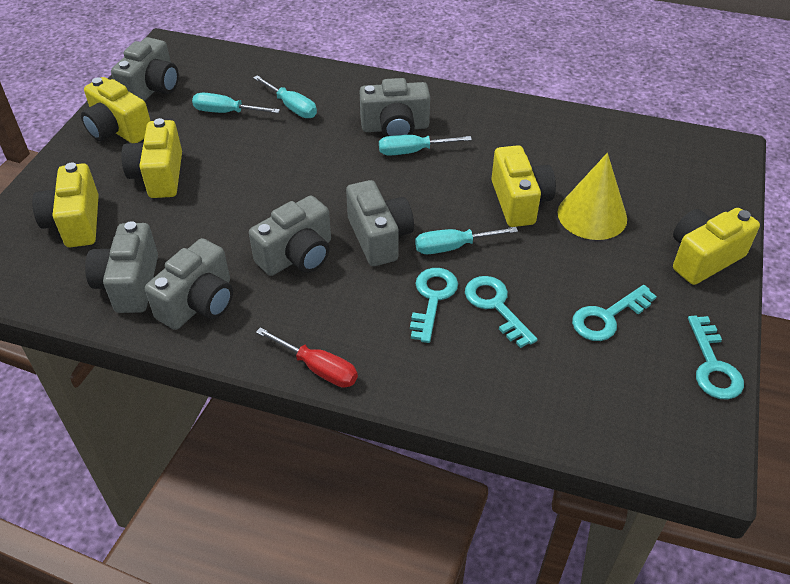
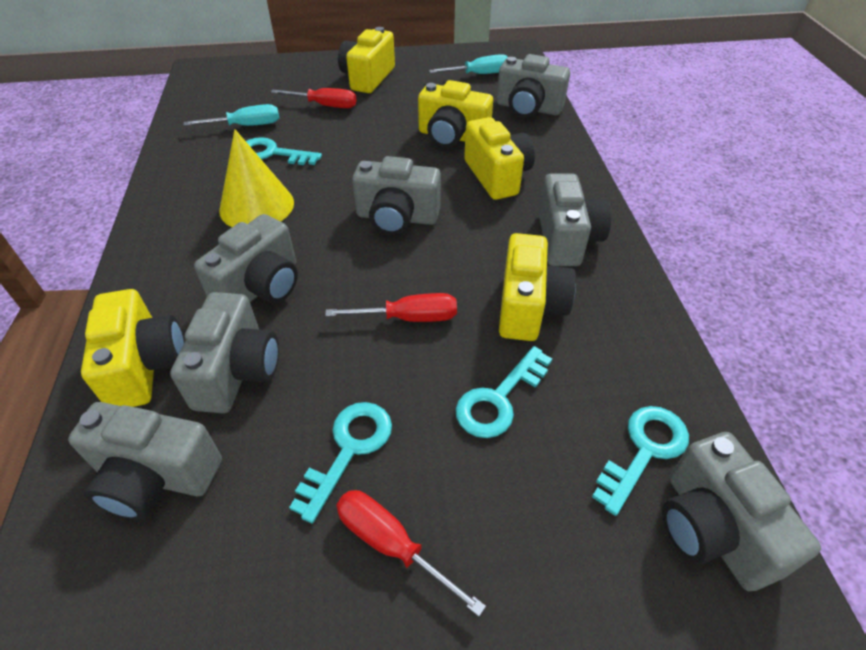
grey camera: 6 -> 7
red screwdriver: 1 -> 3
turquoise screwdriver: 4 -> 2

